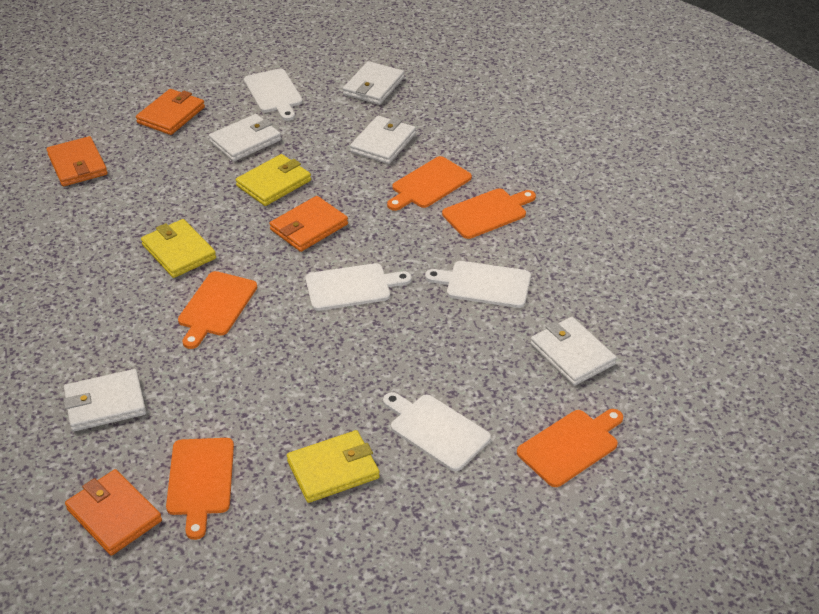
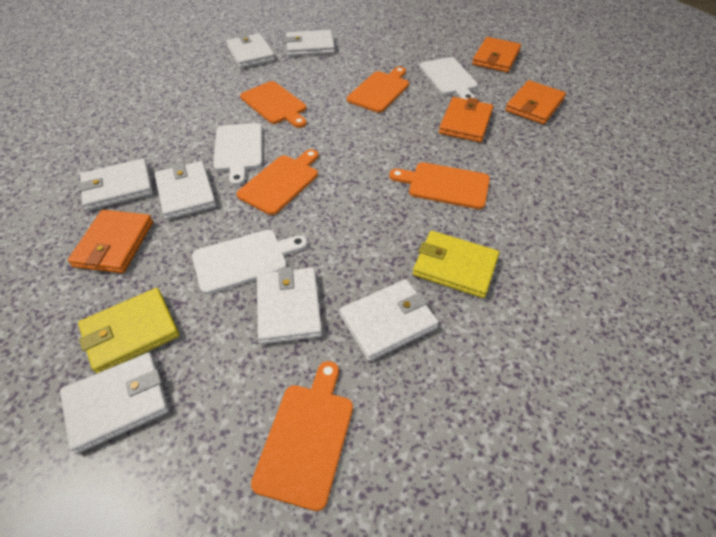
white cutting board: 4 -> 3
white wallet: 5 -> 7
yellow wallet: 3 -> 2

